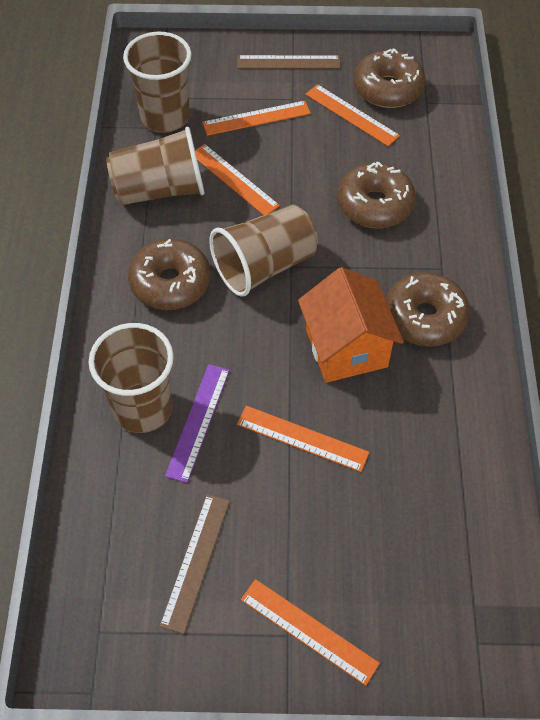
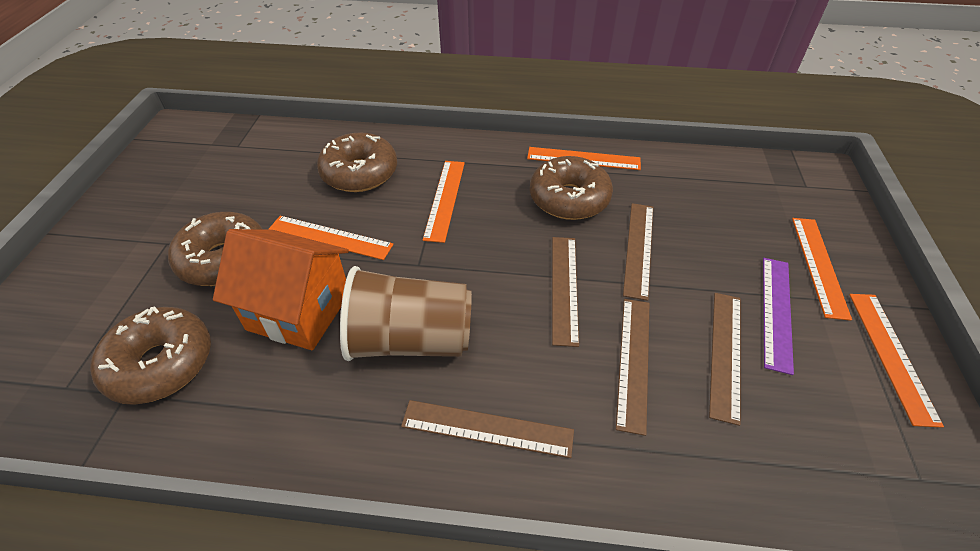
brown cup: 4 -> 1
brown ruler: 2 -> 5

